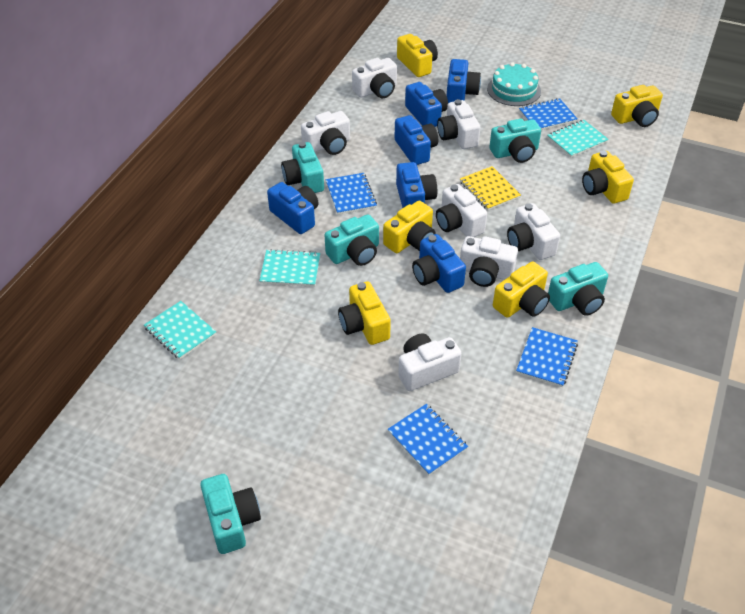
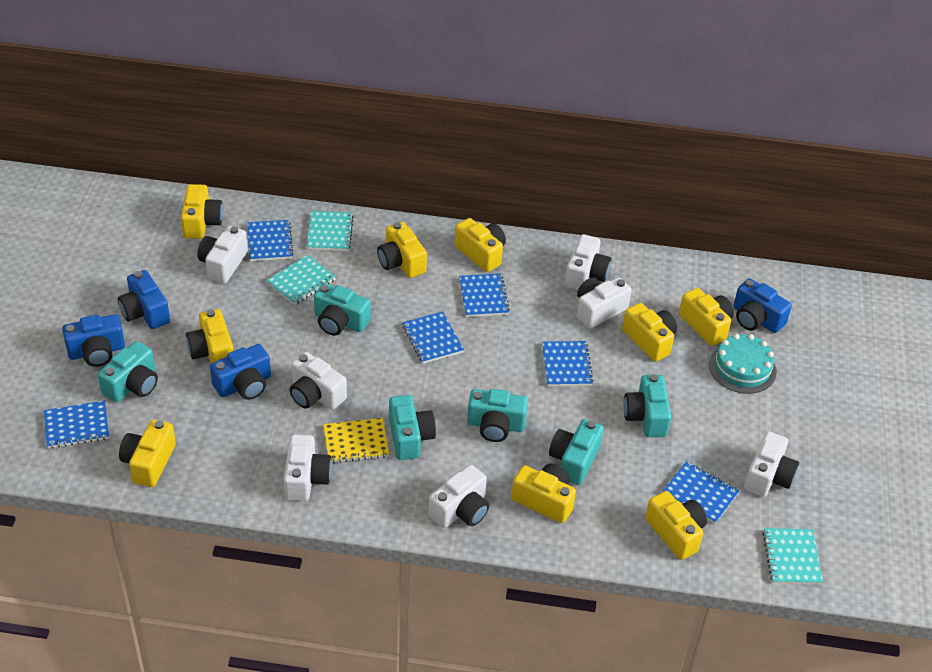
blue camera: 6 -> 4
blue notebook: 4 -> 6
turquoise camera: 5 -> 6
yellow camera: 6 -> 9

